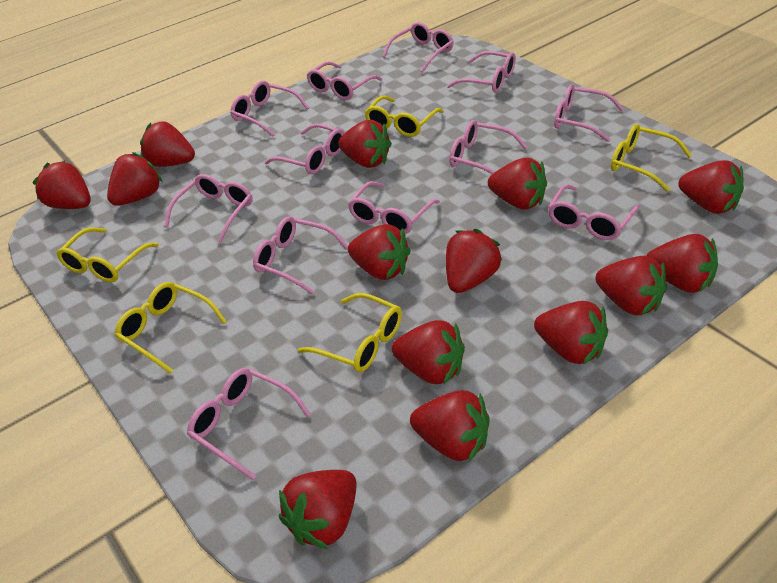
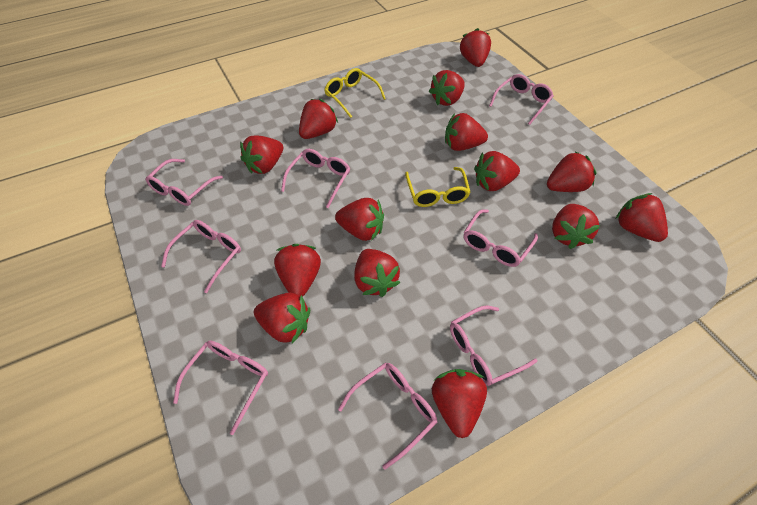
pink glasses: 12 -> 8
yellow glasses: 5 -> 2

